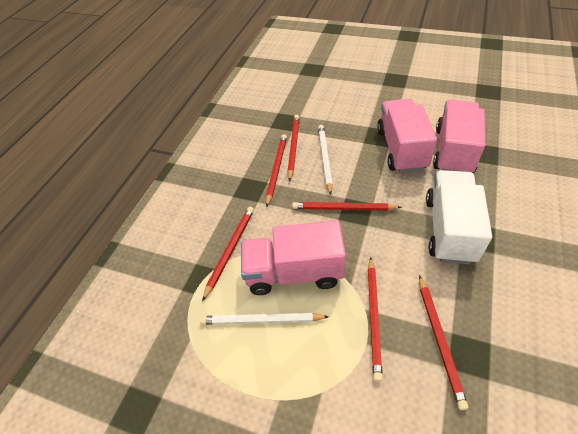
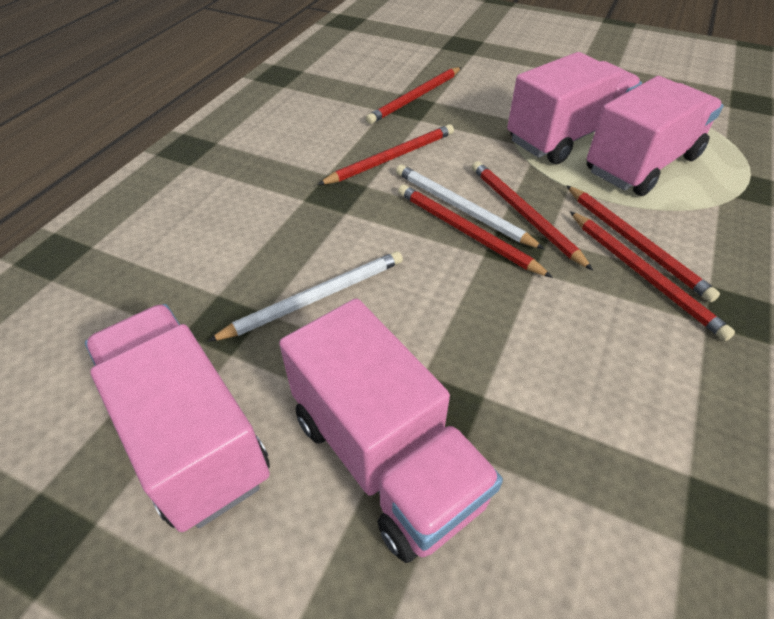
pink truck: 3 -> 4
white truck: 1 -> 0

